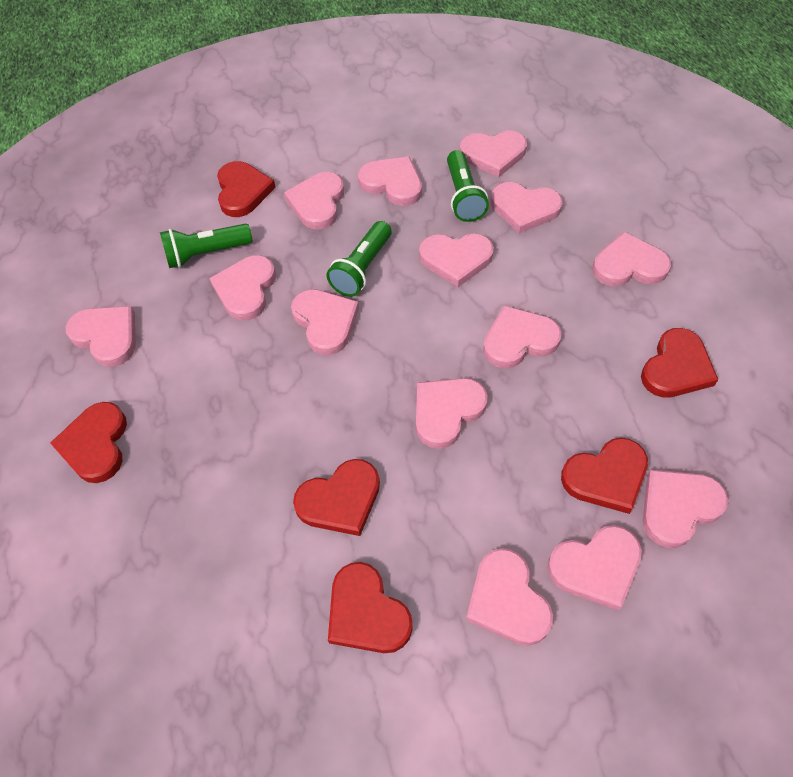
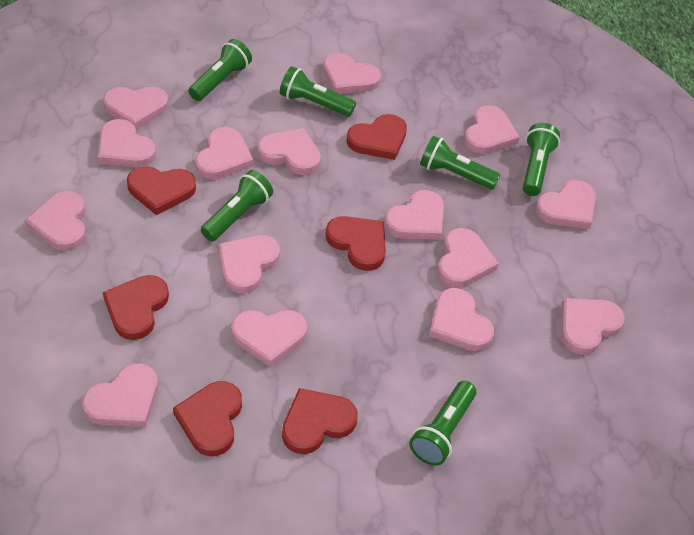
green flashlight: 3 -> 6
pink heart: 14 -> 15

